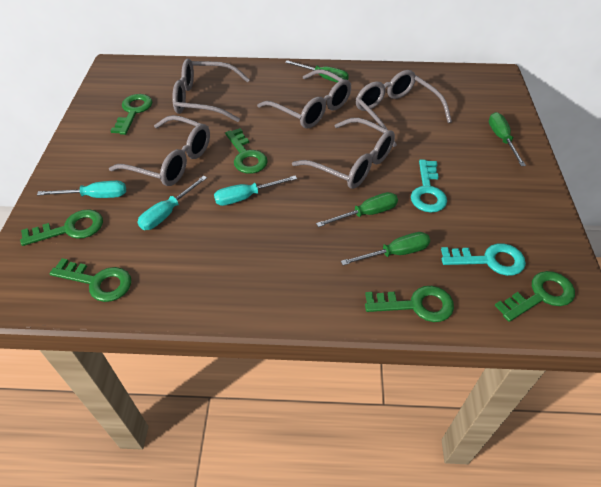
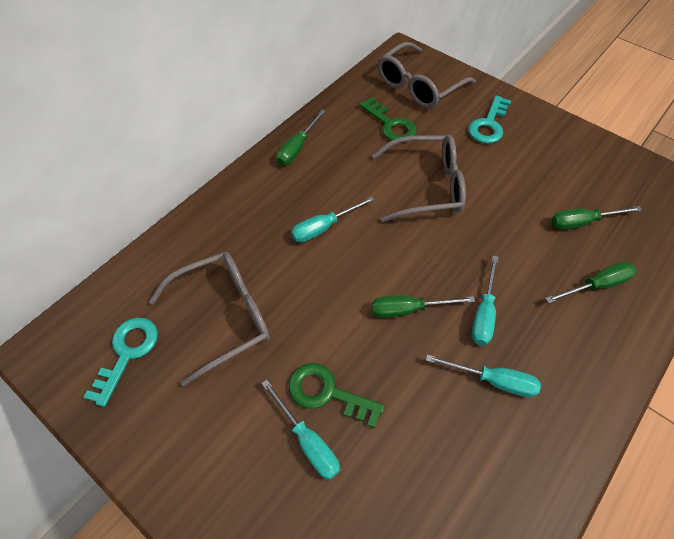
green key: 6 -> 2
grey glasses: 5 -> 3
turquoise screwdriver: 3 -> 4

